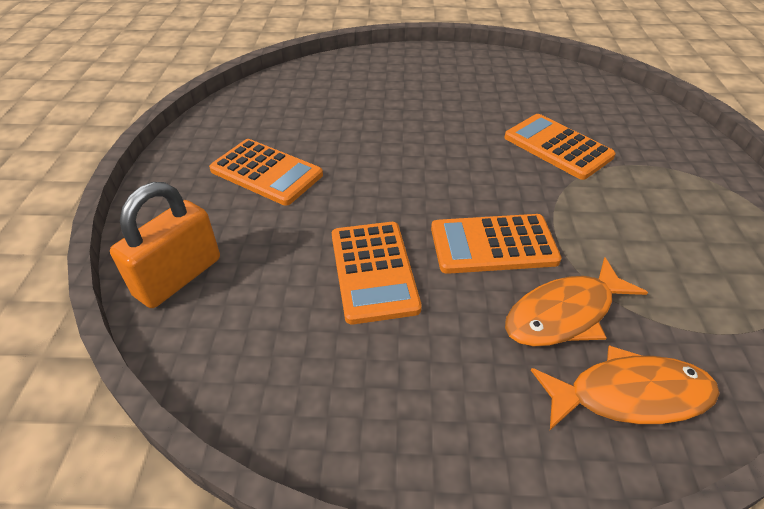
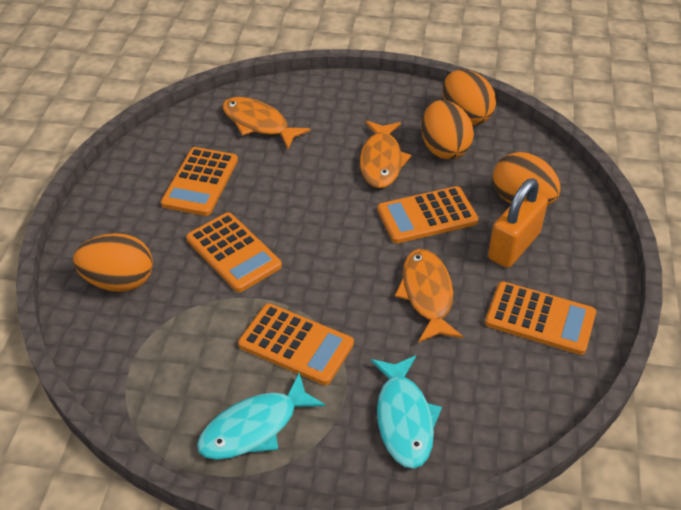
orange calculator: 4 -> 5
orange egg: 0 -> 4
orange fish: 2 -> 3
turquoise fish: 0 -> 2

